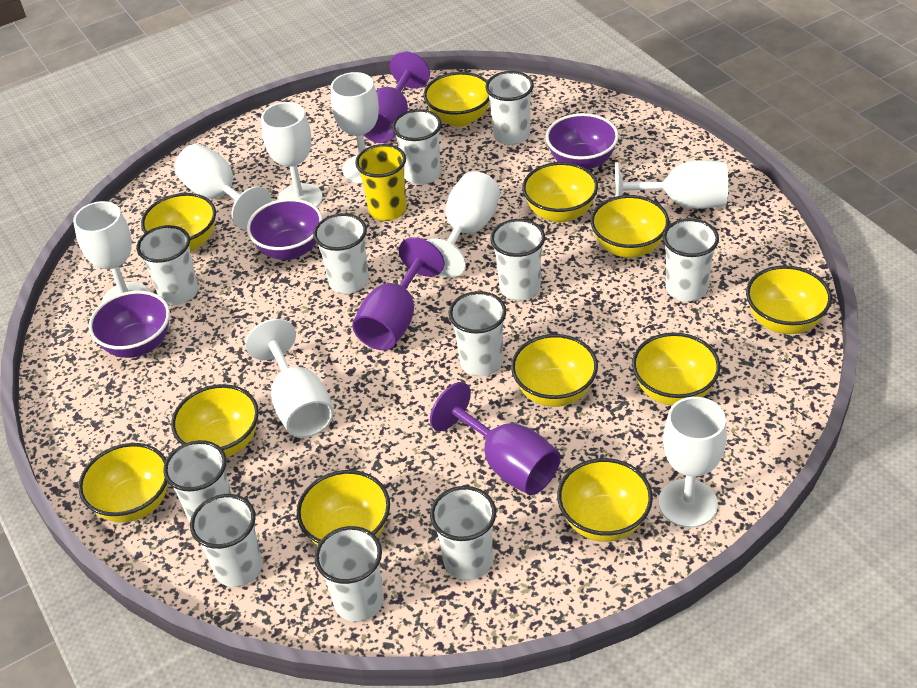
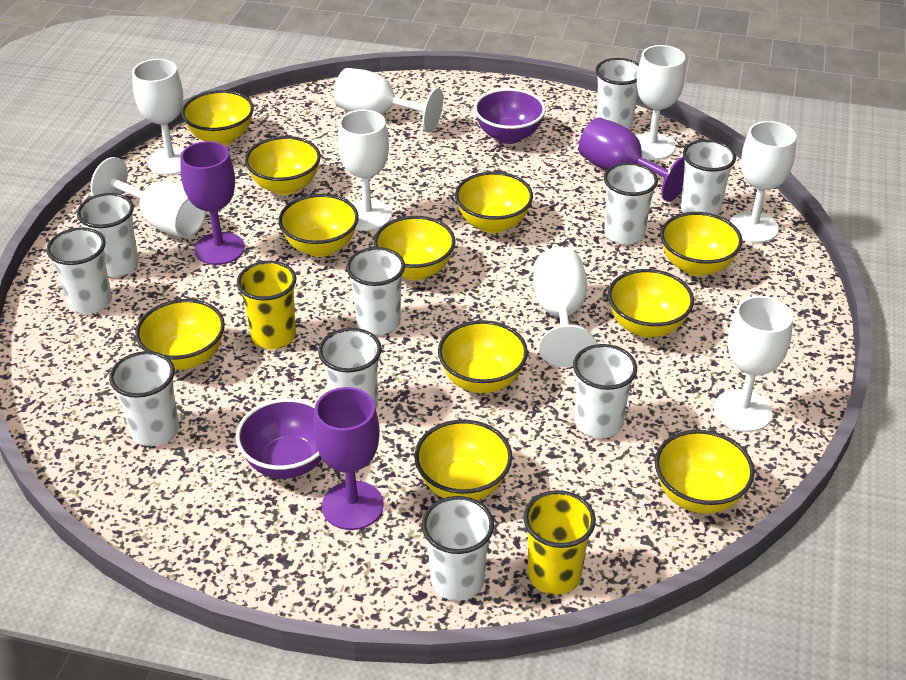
purple bowl: 3 -> 2
white cup: 11 -> 10
yellow cup: 1 -> 2

